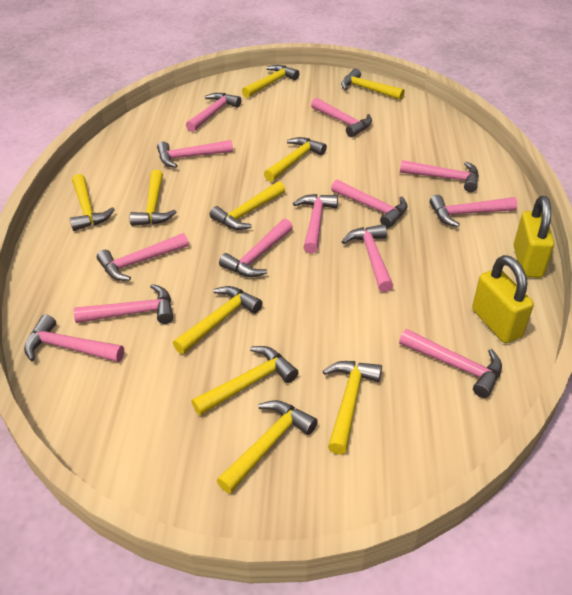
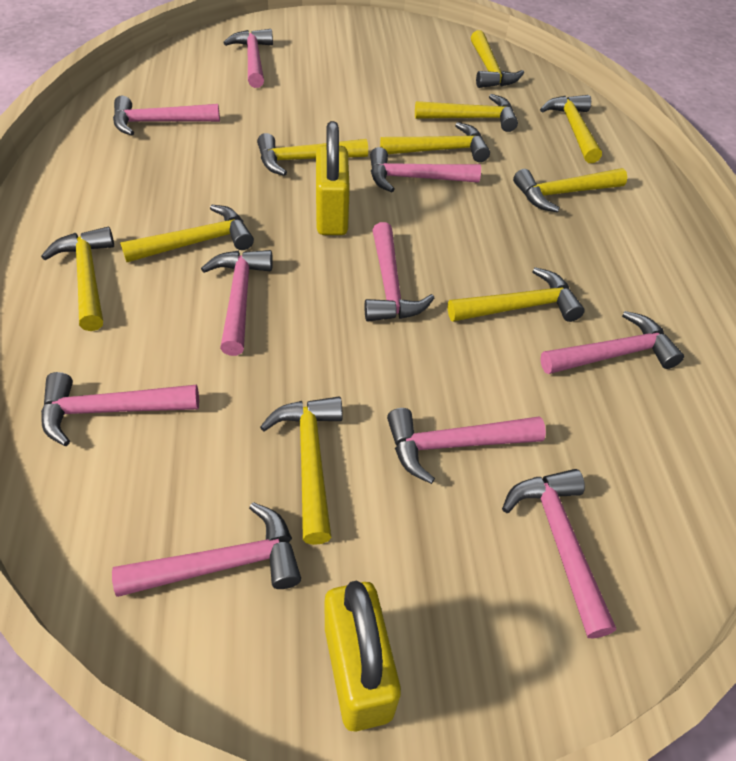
pink hammer: 13 -> 10

